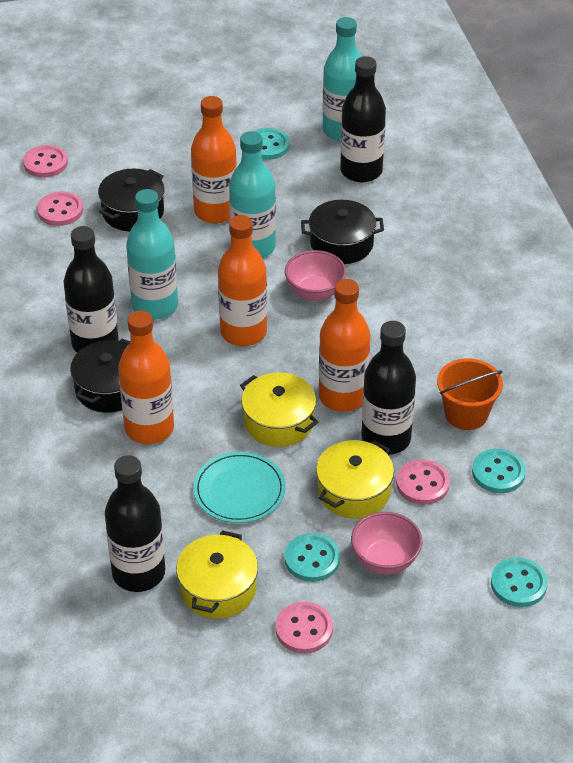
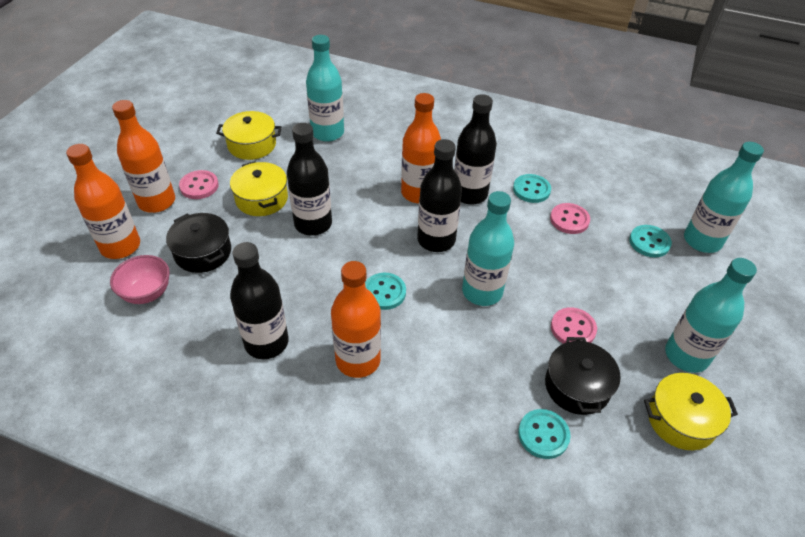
black pot: 3 -> 2
orange bucket: 1 -> 0
pink bowl: 2 -> 1
pink button: 4 -> 3
turquoise bottle: 3 -> 4
turquoise plate: 1 -> 0

